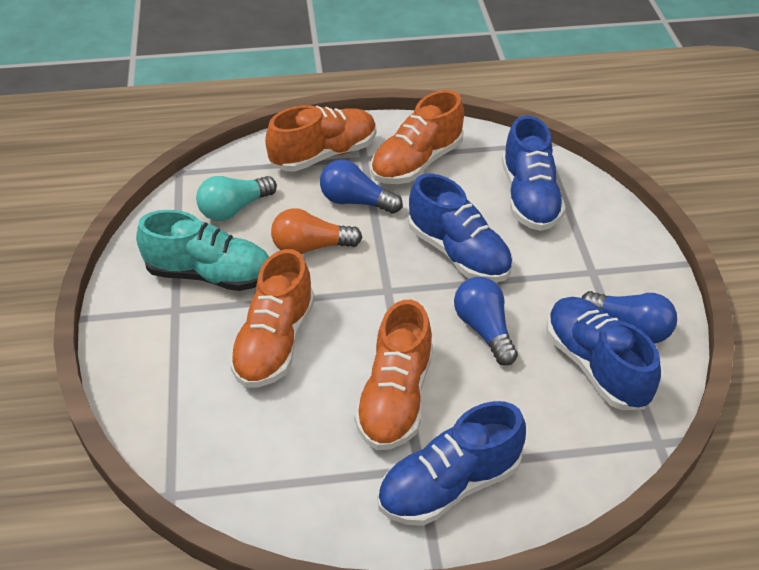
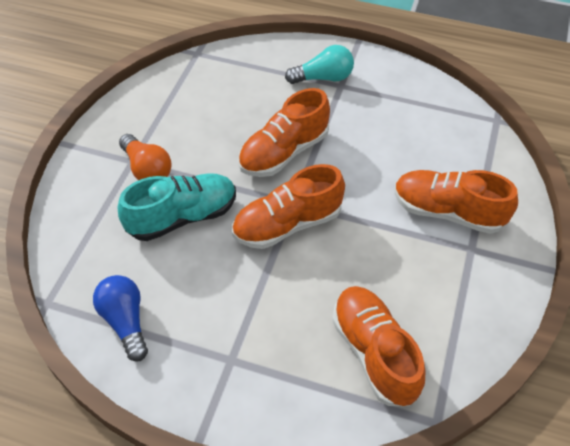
blue light bulb: 3 -> 1
blue shoe: 4 -> 0

